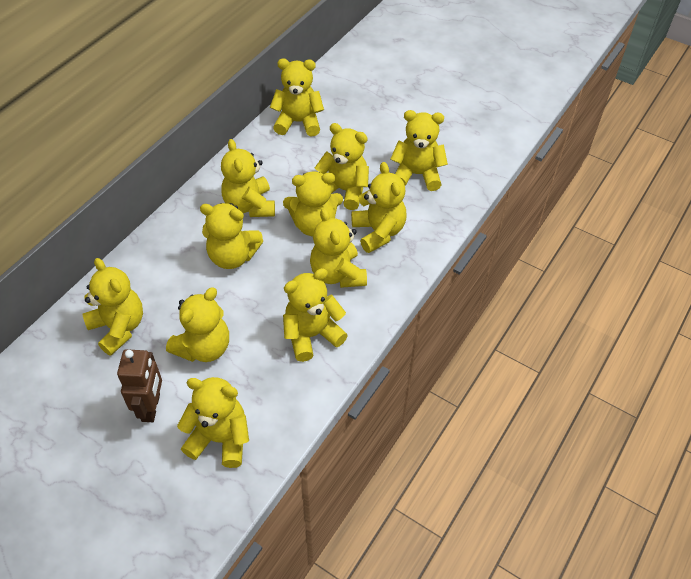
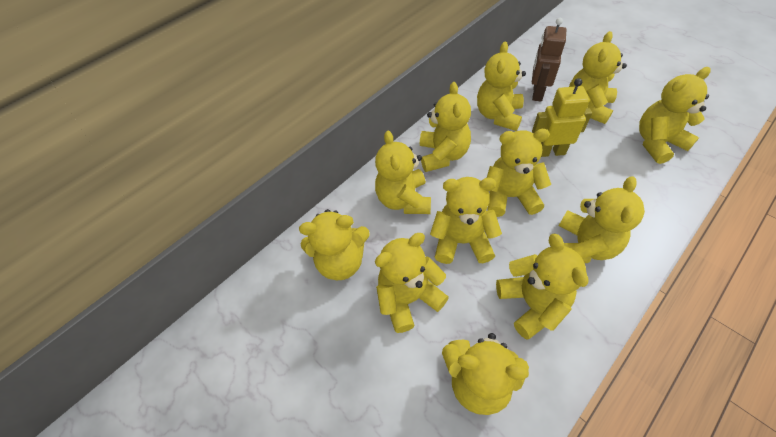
yellow robot: 0 -> 1

